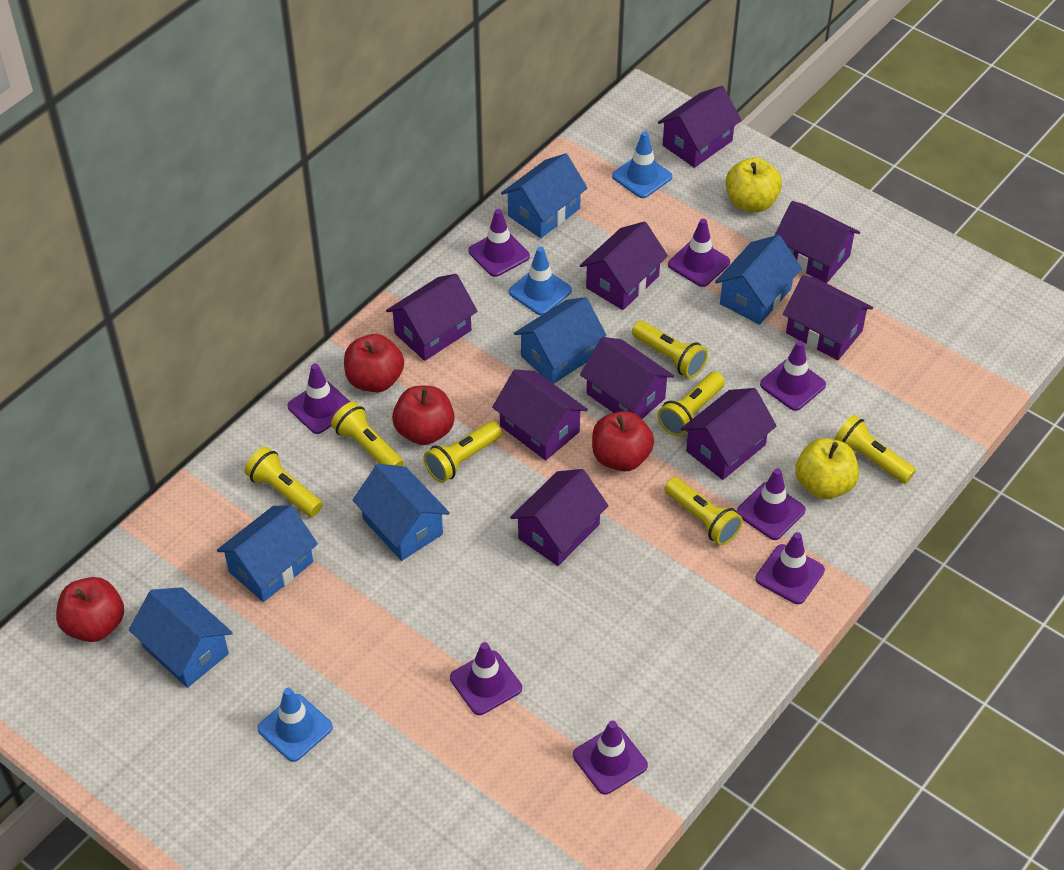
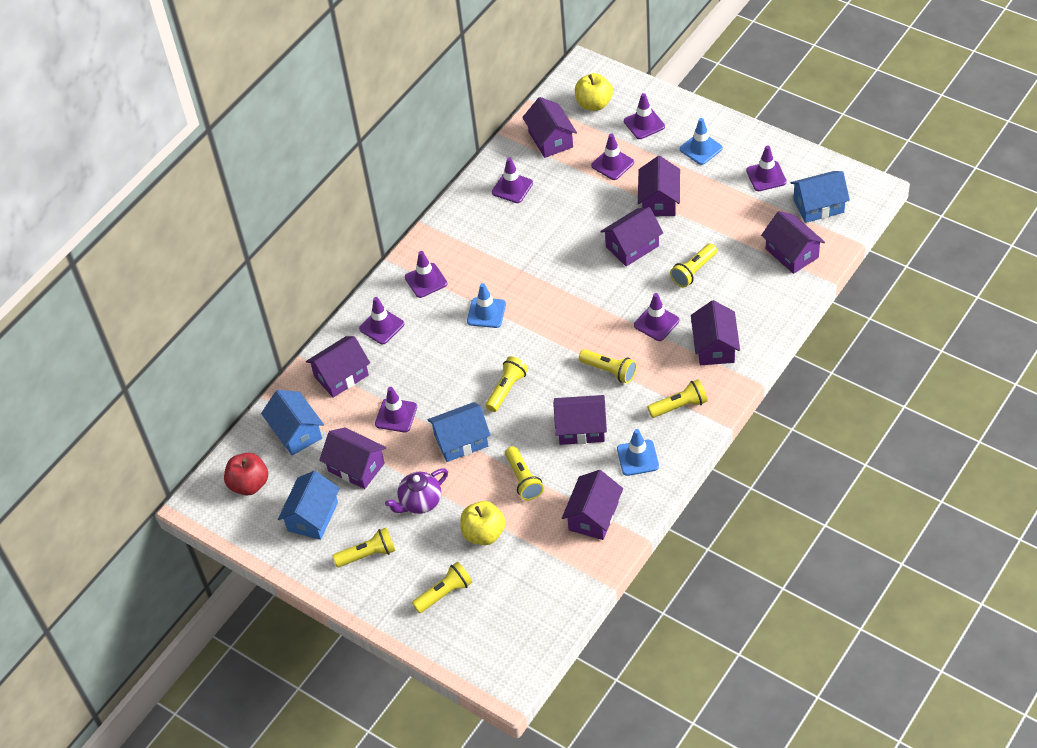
blue house: 6 -> 4
purple teapot: 0 -> 1
red apple: 4 -> 1

